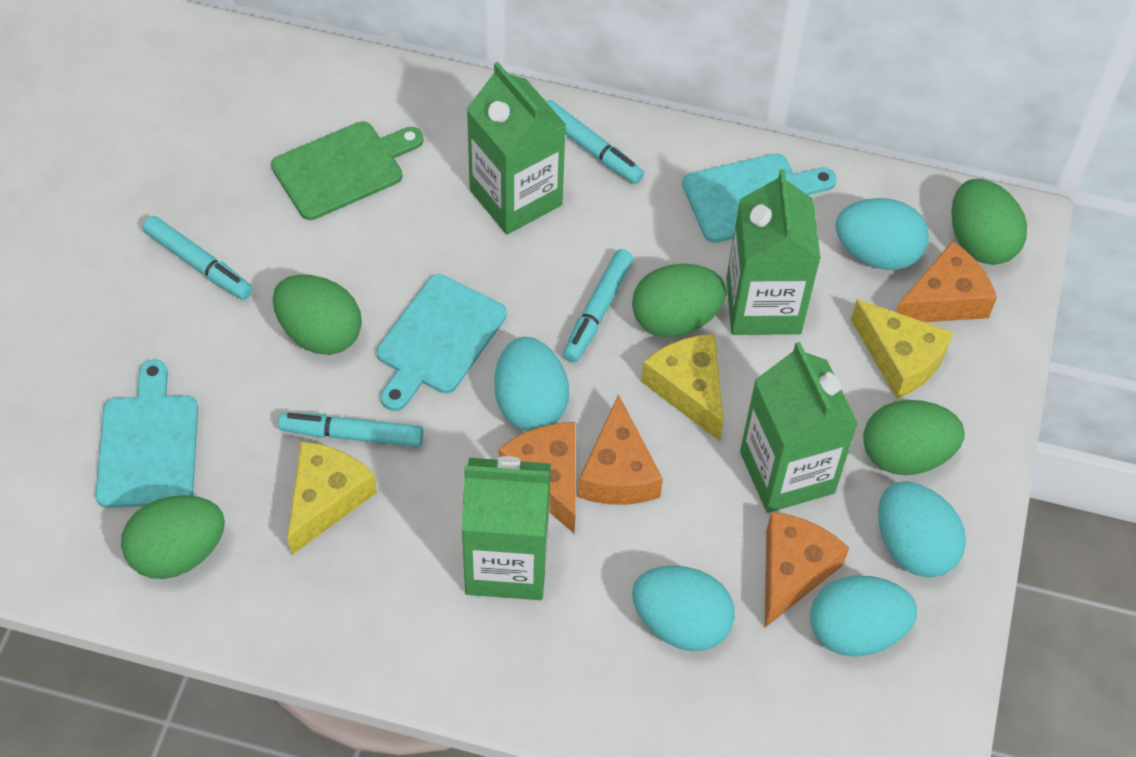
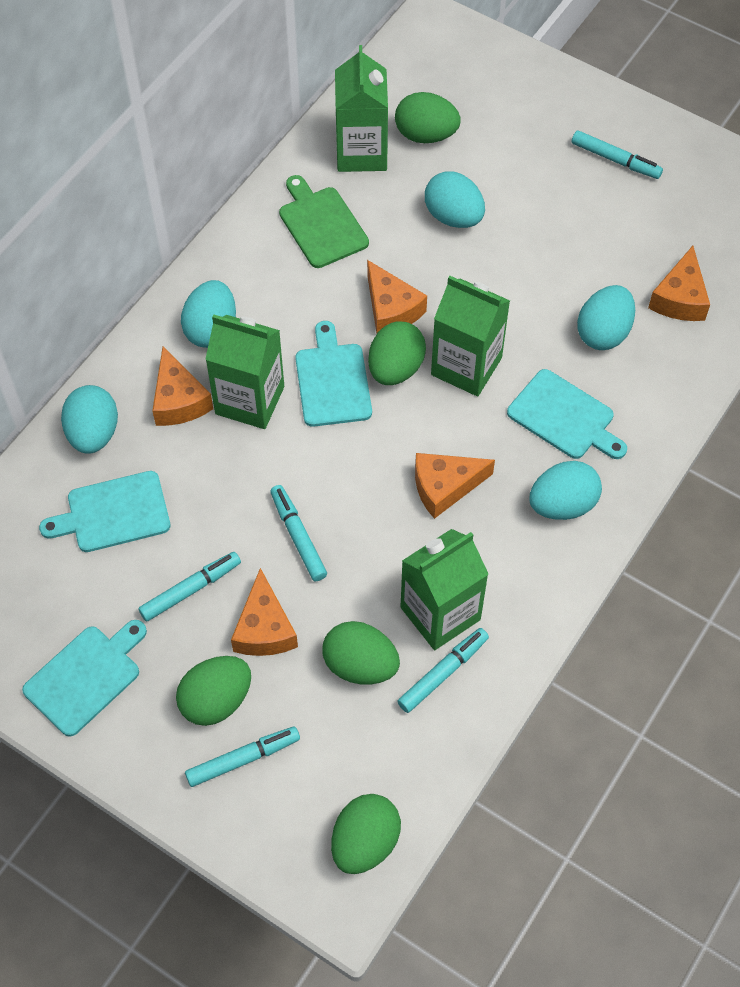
orange cheese: 4 -> 5
turquoise cutting board: 3 -> 4
turquoise marker: 4 -> 5
yellow cheese: 3 -> 0

